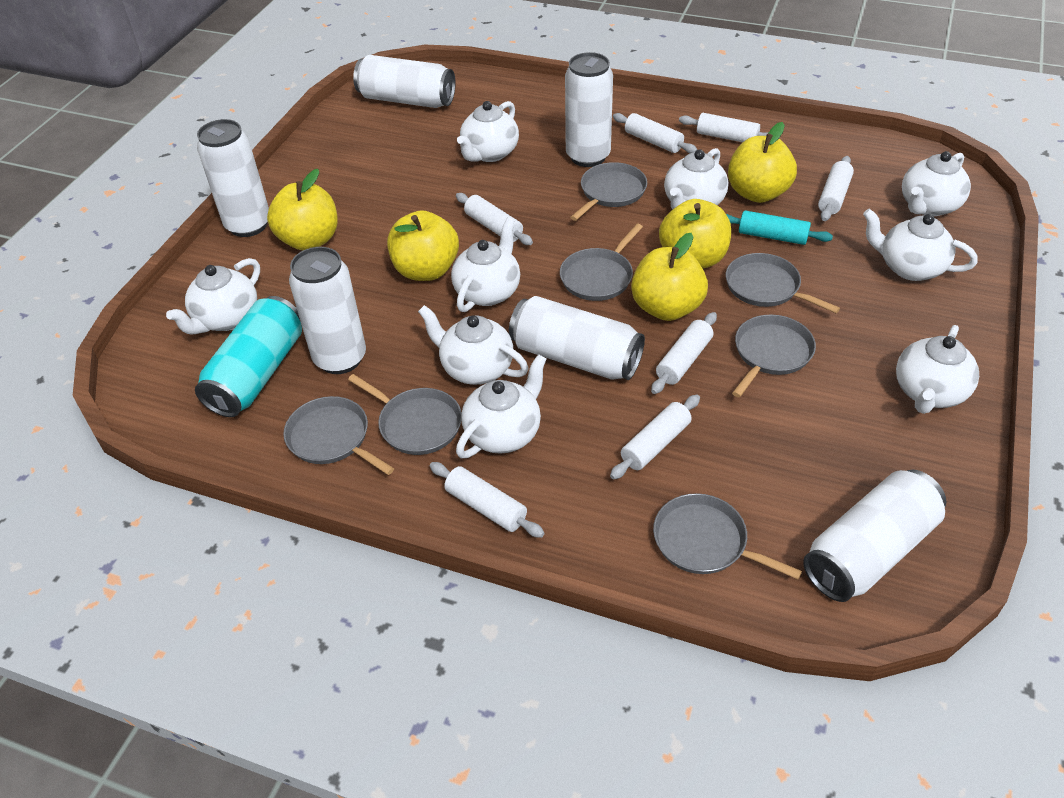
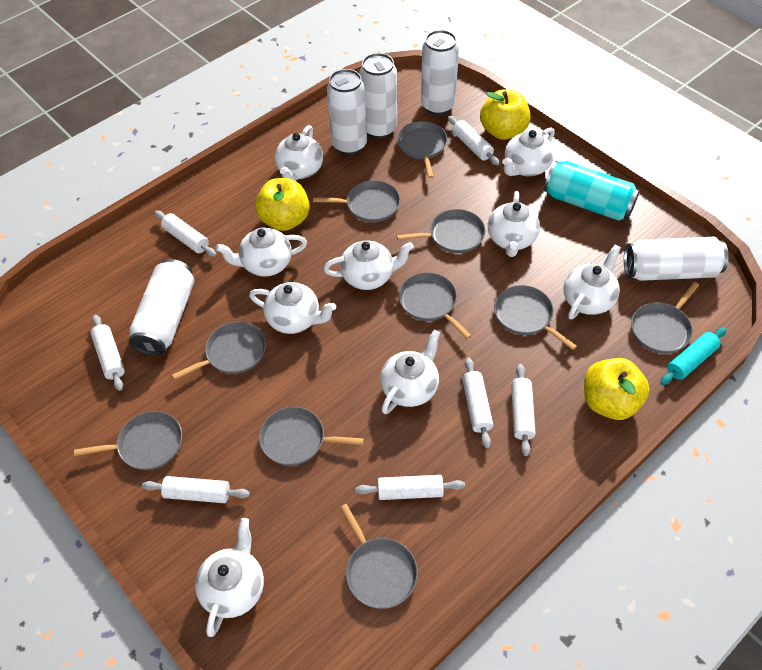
grey pan: 7 -> 10
white can: 6 -> 5
yellow apple: 5 -> 3

